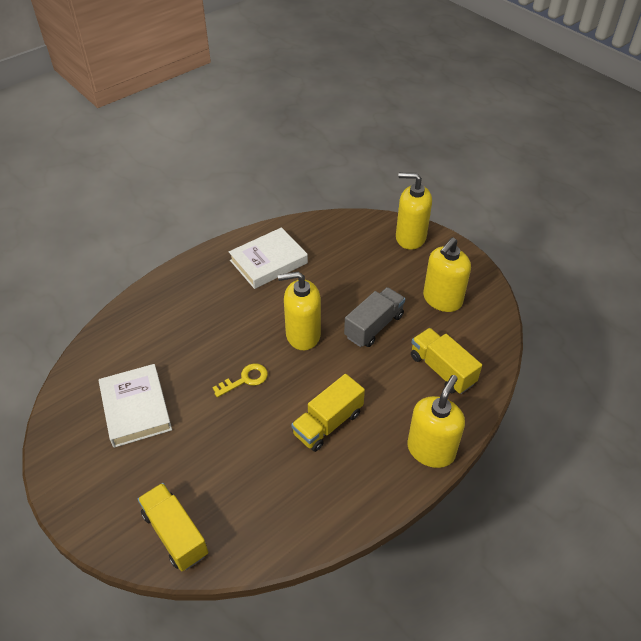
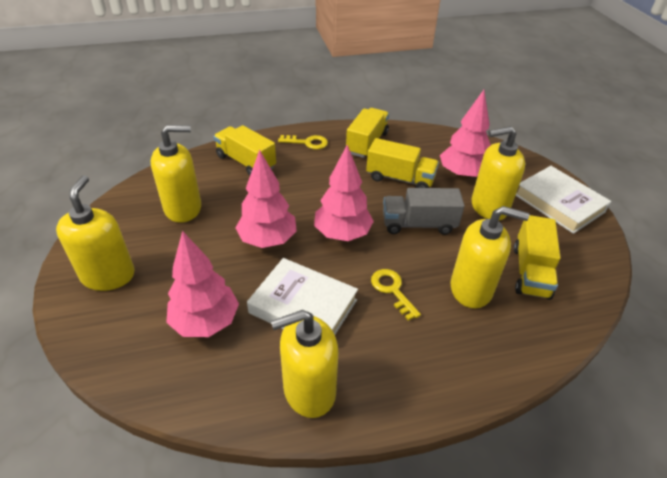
pink tree: 0 -> 4
yellow key: 1 -> 2
yellow soap dispenser: 4 -> 5
yellow truck: 3 -> 4

